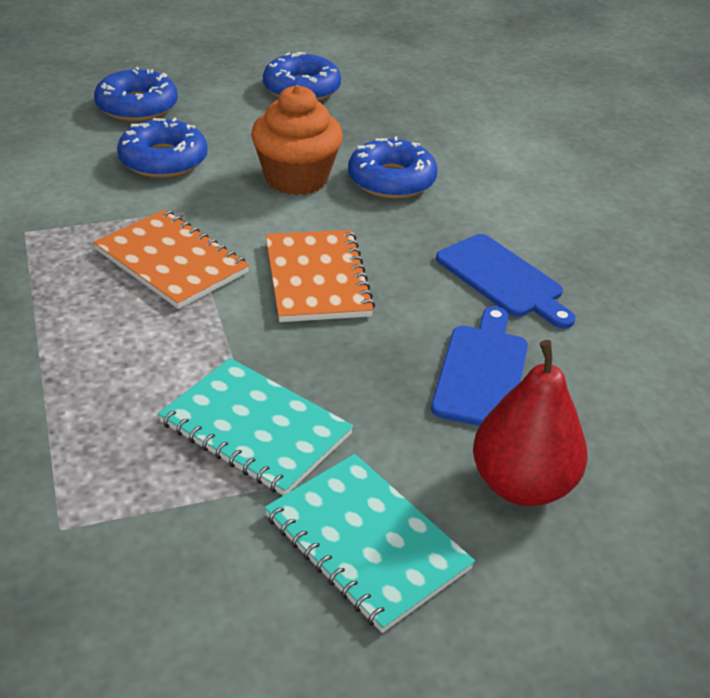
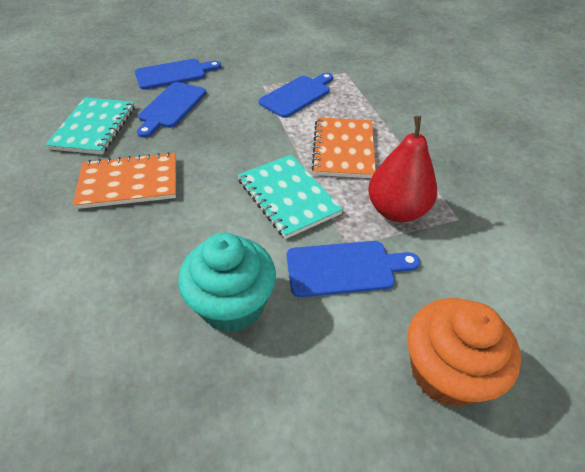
blue cutting board: 2 -> 4
blue donut: 4 -> 0
turquoise cupcake: 0 -> 1

